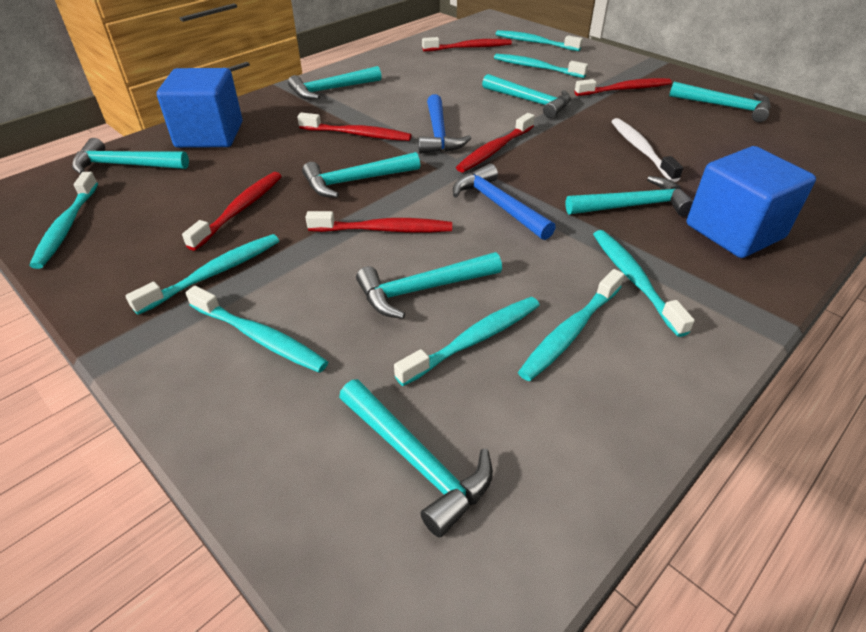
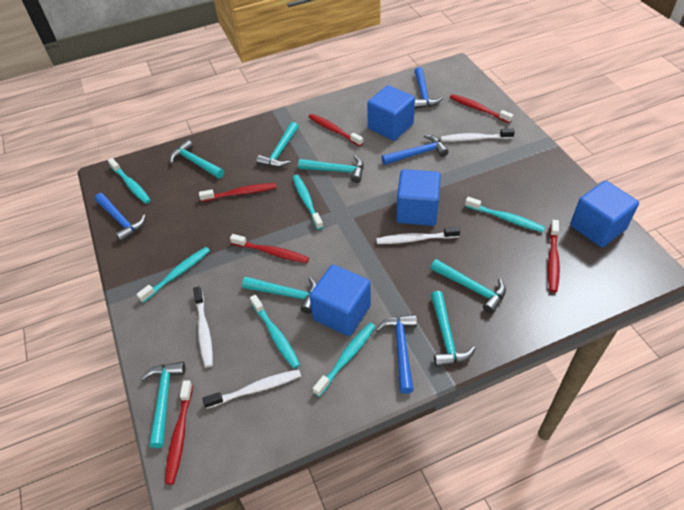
blue cube: 2 -> 4
blue hammer: 2 -> 4
turquoise hammer: 8 -> 7
turquoise toothbrush: 8 -> 6
white toothbrush: 1 -> 4

